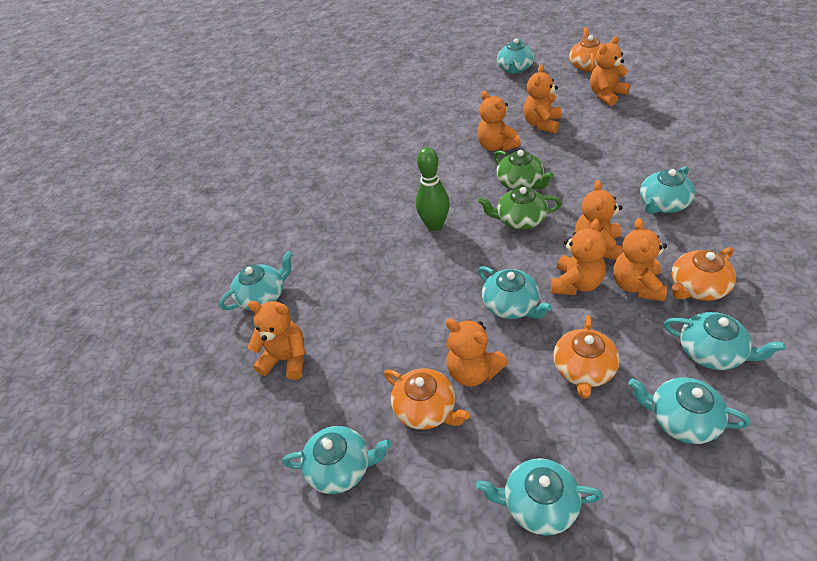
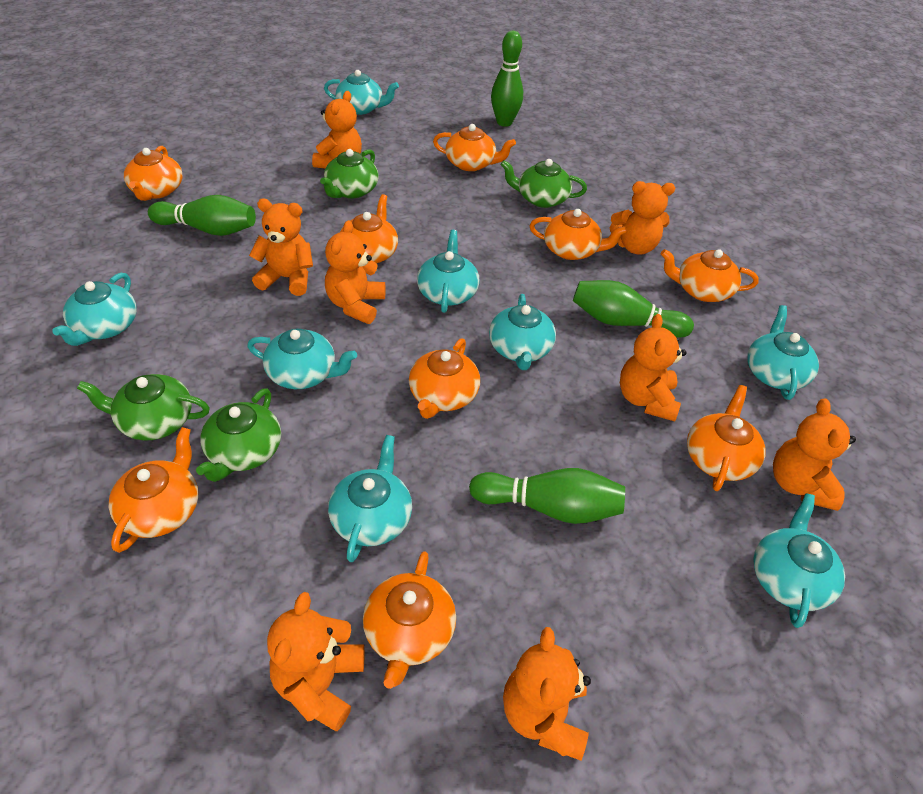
green bowling pin: 1 -> 4
green teapot: 2 -> 4
orange teapot: 4 -> 9

